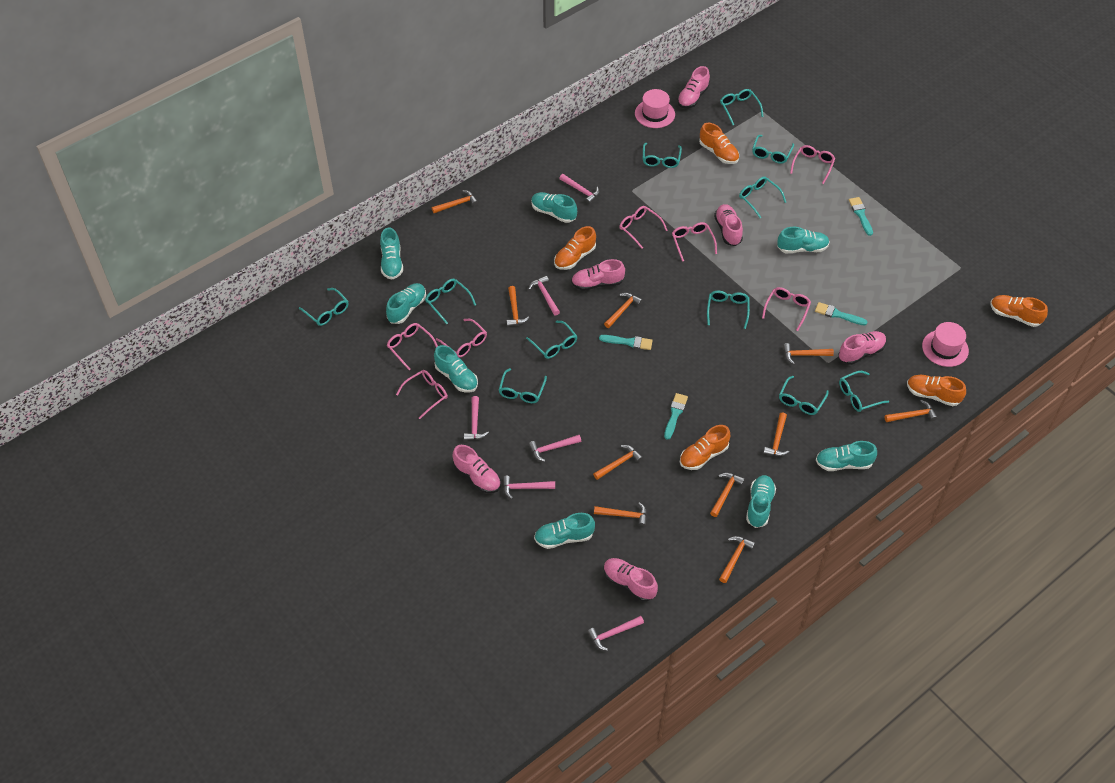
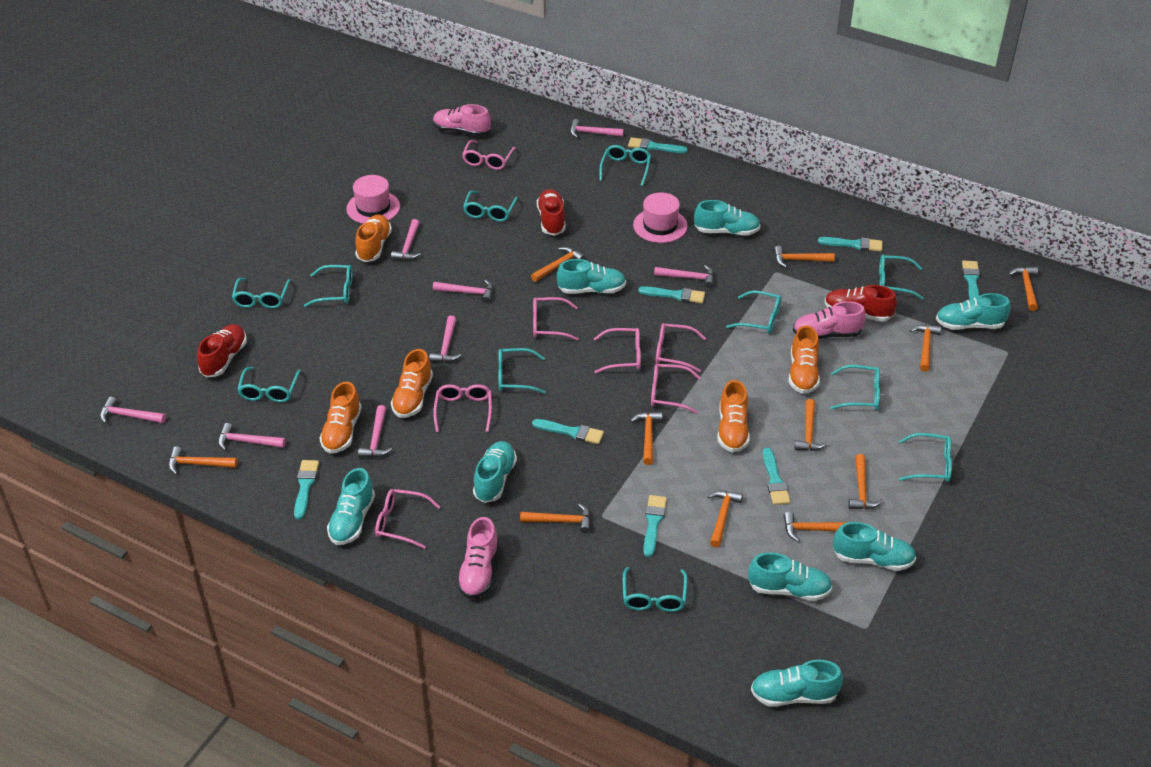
orange hammer: 10 -> 11
pink hammer: 6 -> 8
pink shoe: 6 -> 3
red shoe: 0 -> 3
turquoise brush: 4 -> 8

